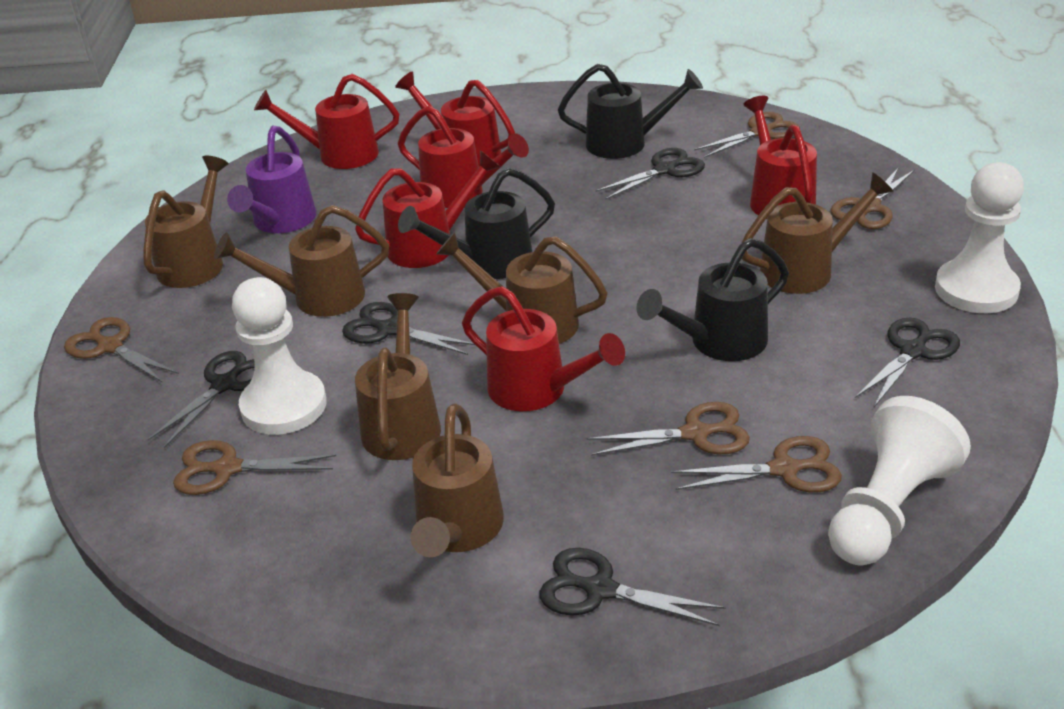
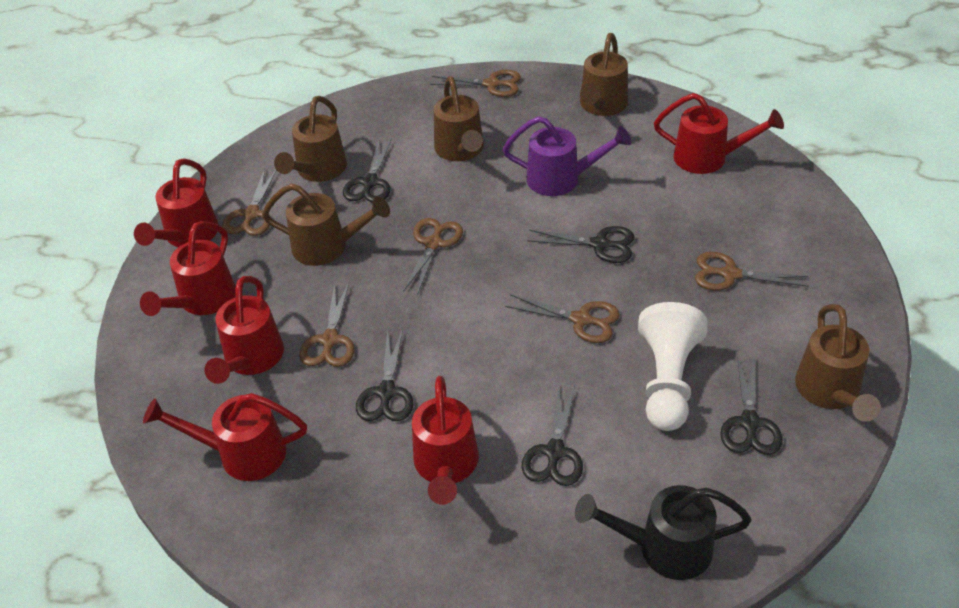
black watering can: 3 -> 1
brown watering can: 6 -> 5
white pawn: 3 -> 1

